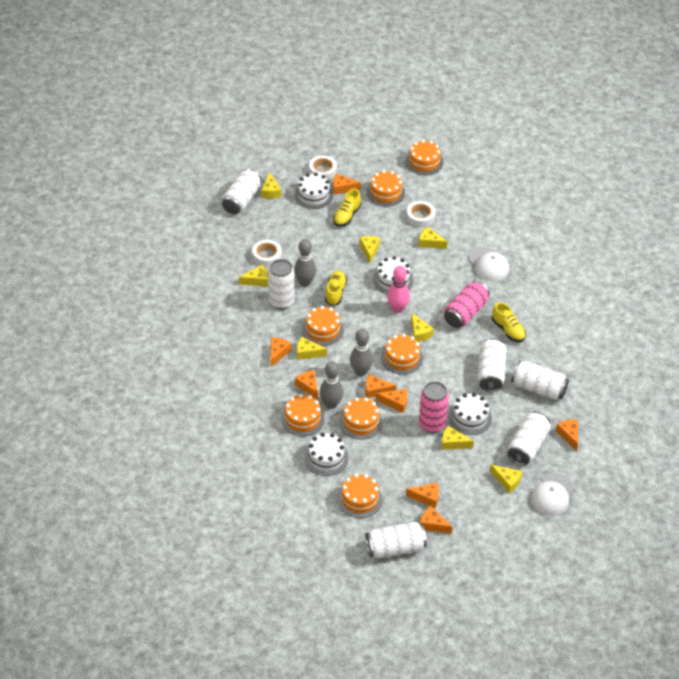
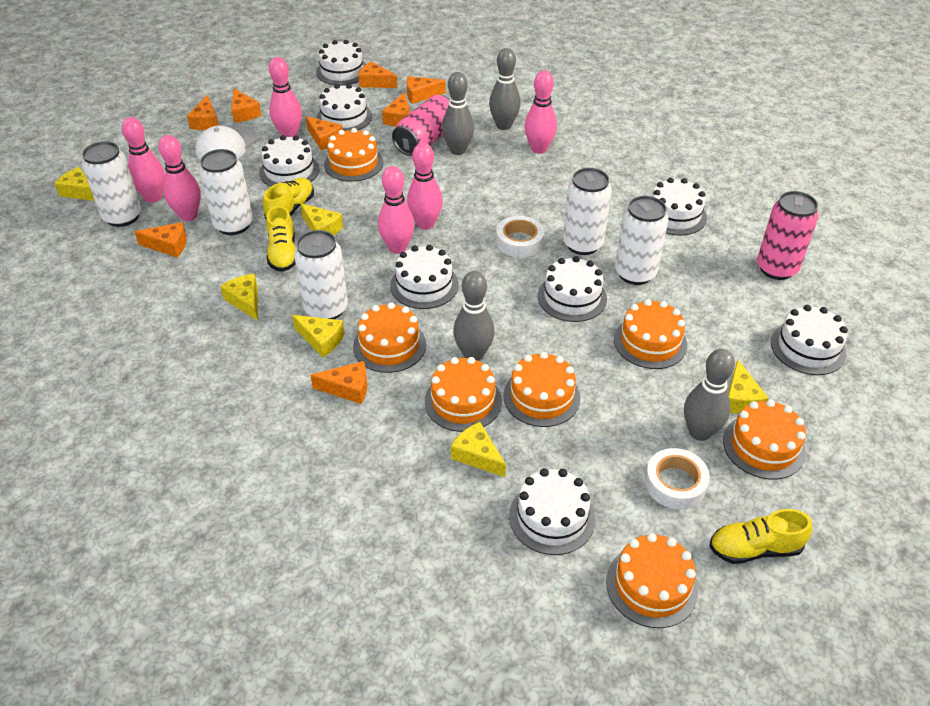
grey bowling pin: 3 -> 4
pink bowling pin: 1 -> 6
white cake: 4 -> 8
white can: 6 -> 5
white cap: 2 -> 1
white tape: 3 -> 2
yellow cheese: 8 -> 6

